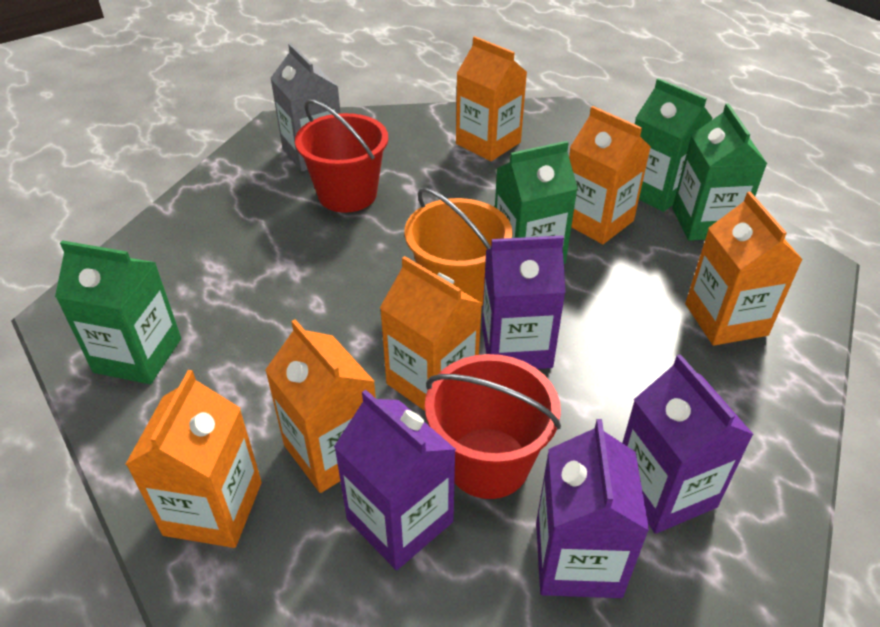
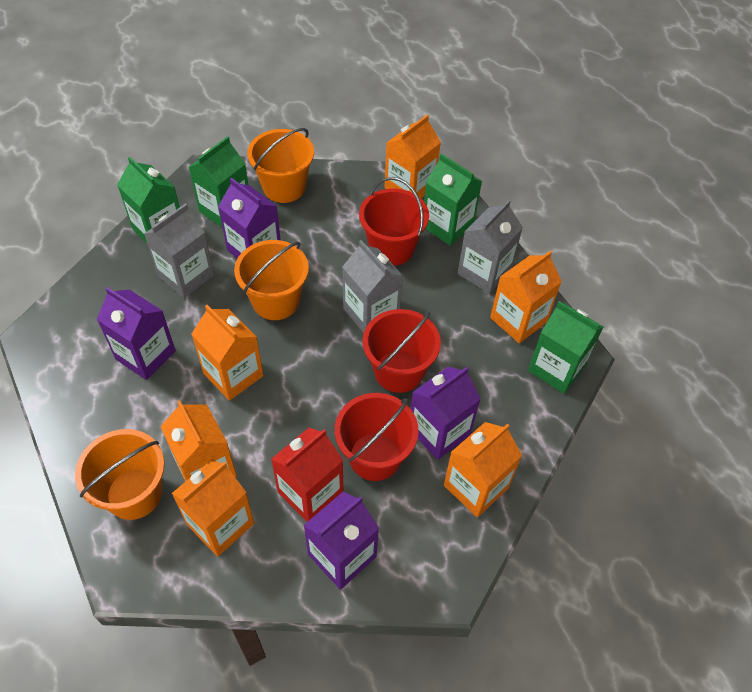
grey carton: 1 -> 3
orange bucket: 1 -> 3
red bucket: 2 -> 3
red carton: 0 -> 1

